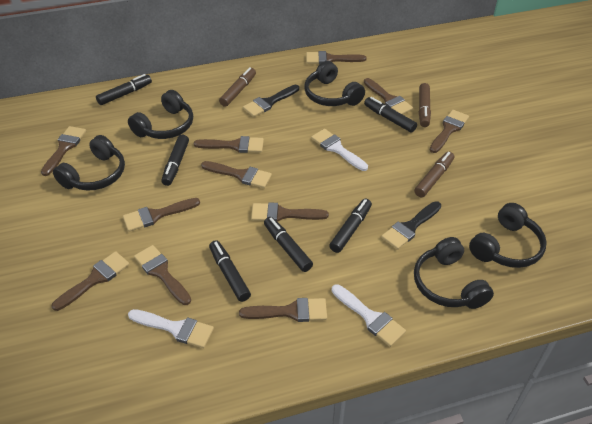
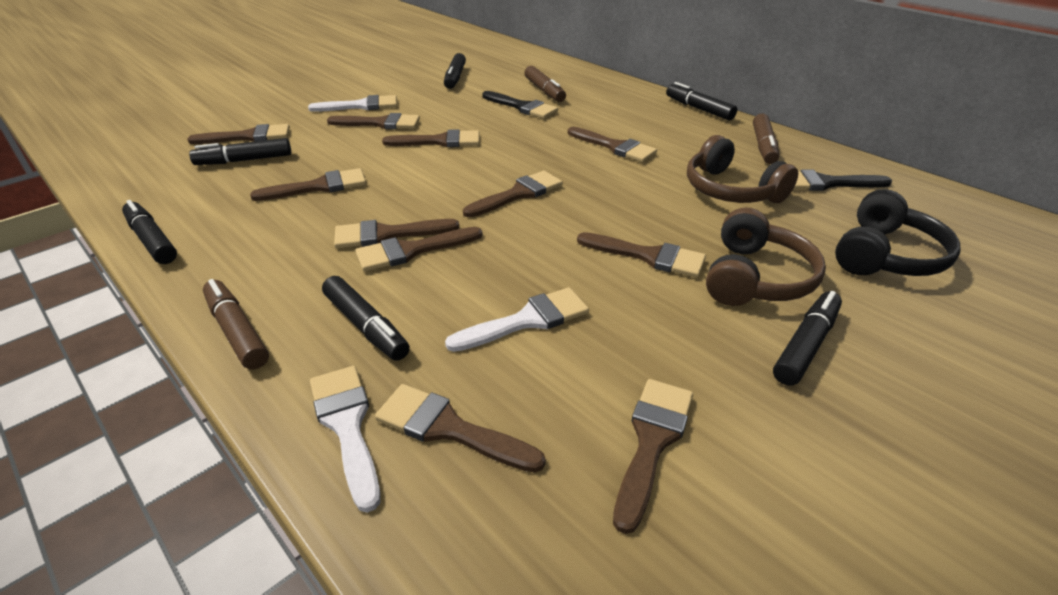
black headphones: 5 -> 1
brown headphones: 0 -> 2

